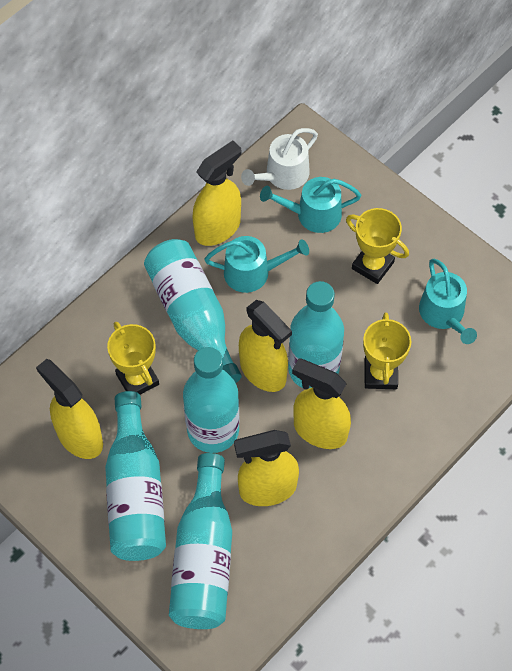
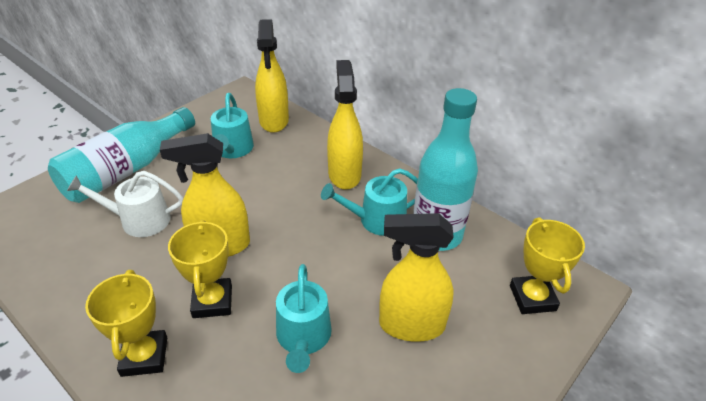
turquoise bottle: 5 -> 2
yellow spray bottle: 5 -> 4

